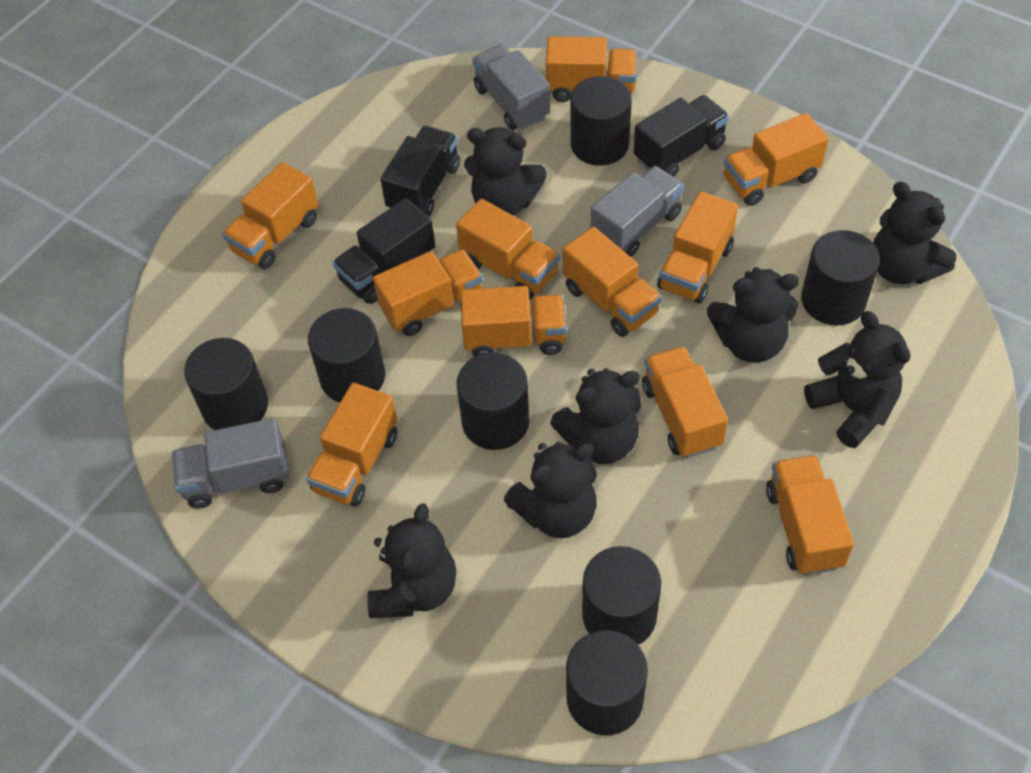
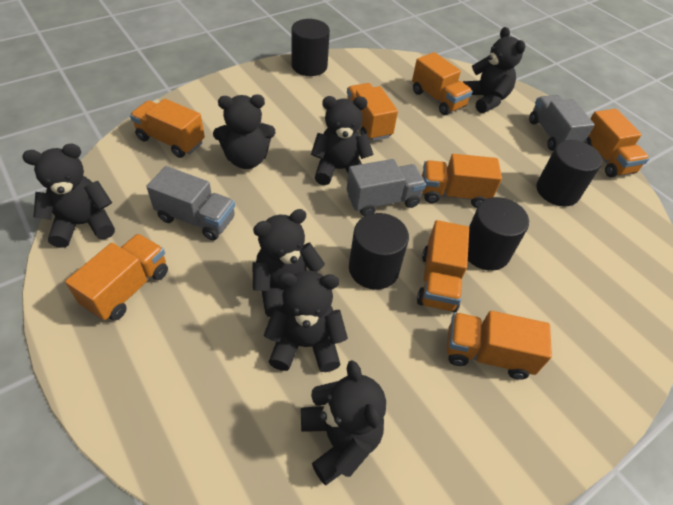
black cylinder: 7 -> 4
black truck: 3 -> 0
orange truck: 11 -> 8

